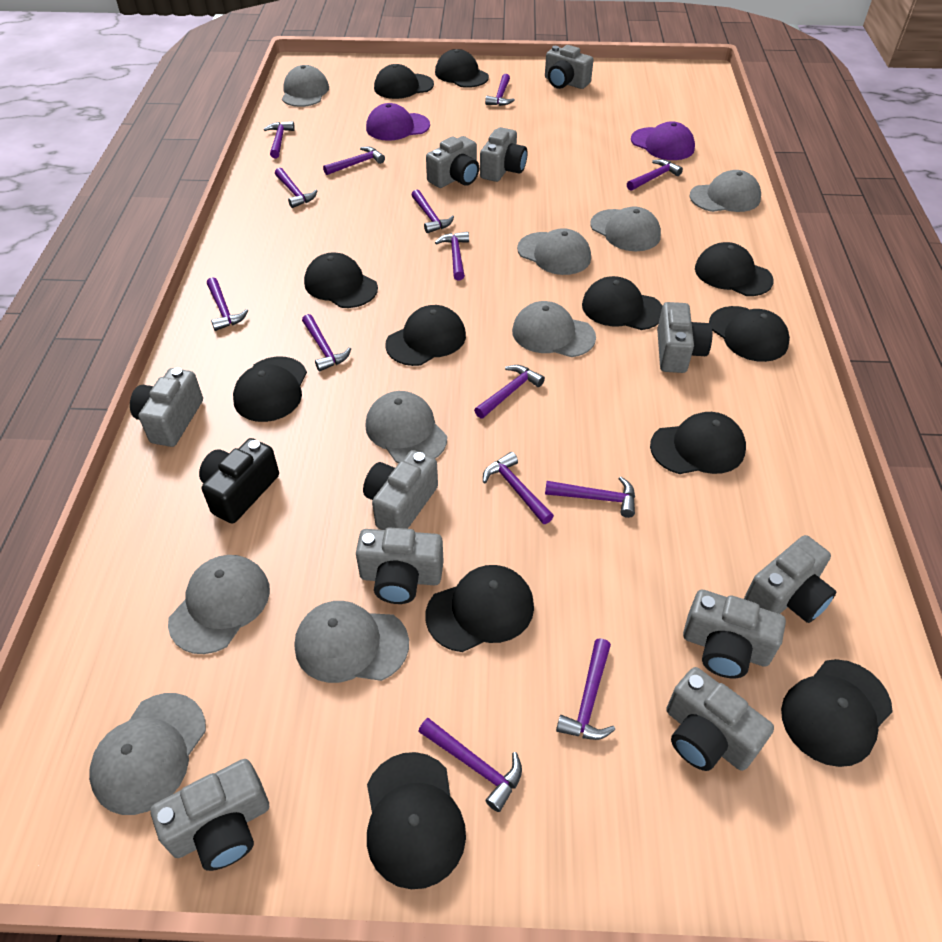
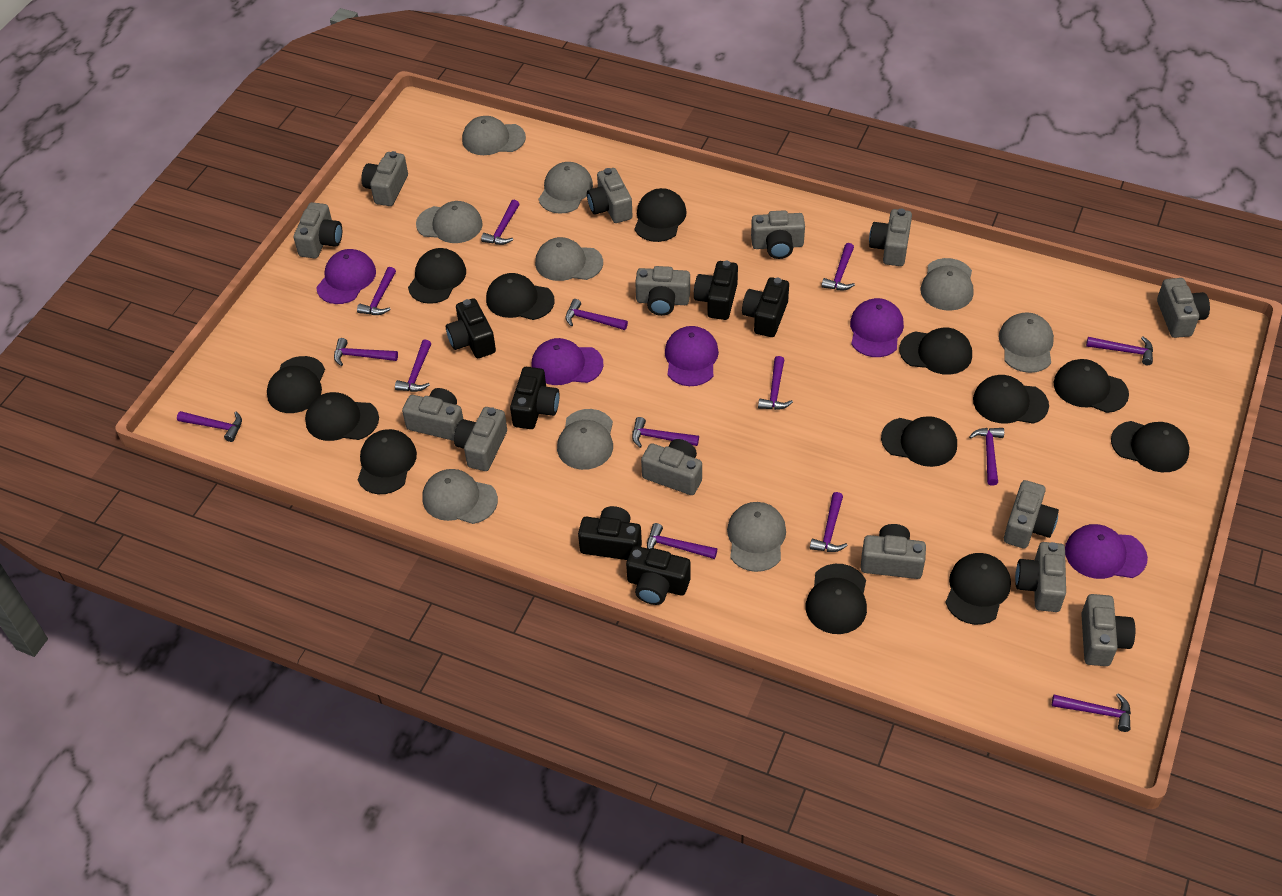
black camera: 1 -> 6
black cap: 12 -> 13
grey camera: 11 -> 14
purple cap: 2 -> 5

